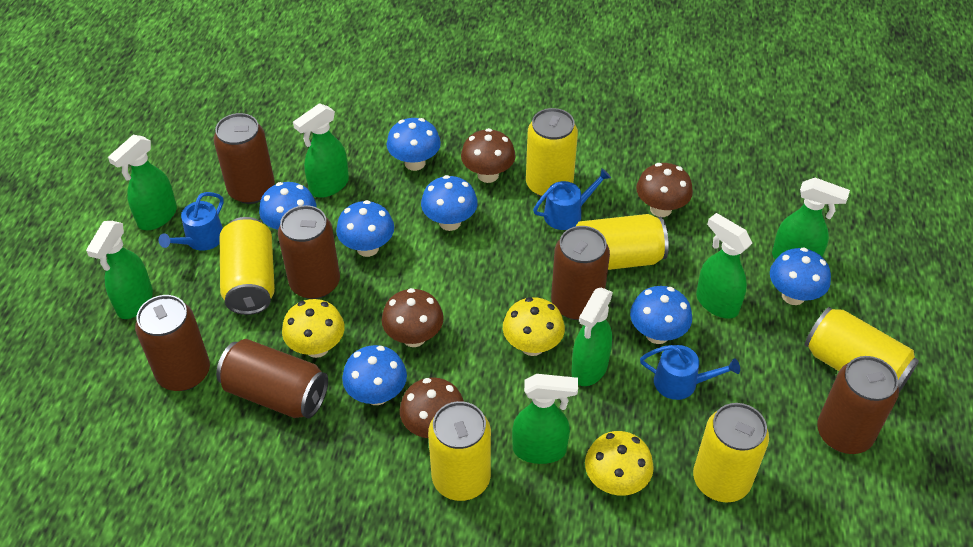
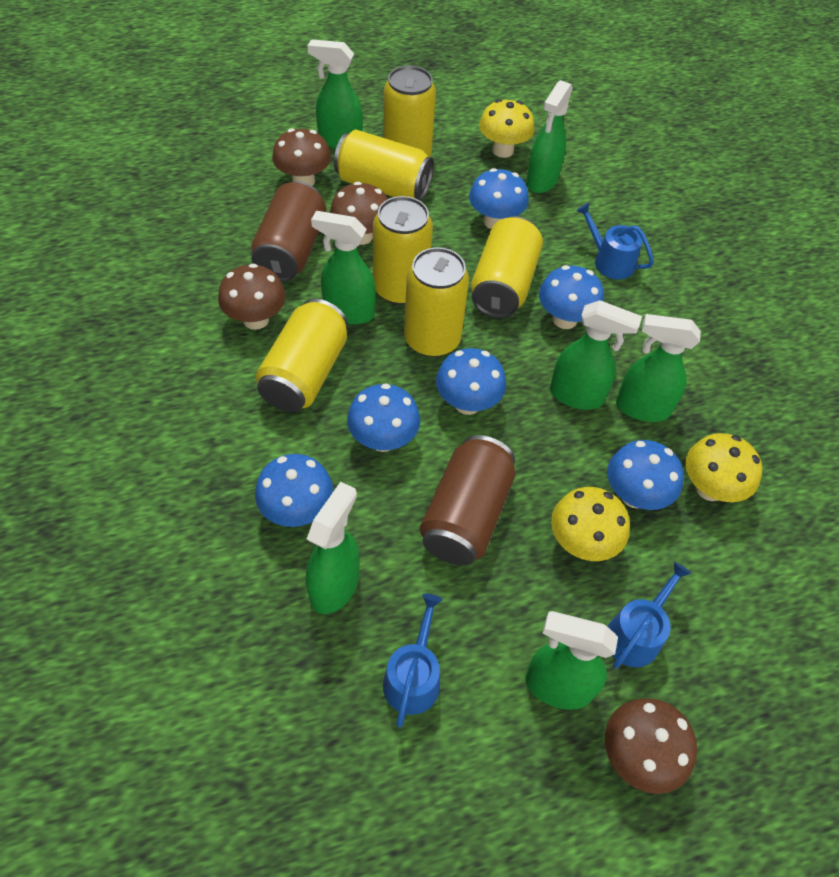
blue mushroom: 7 -> 6
brown can: 6 -> 2

